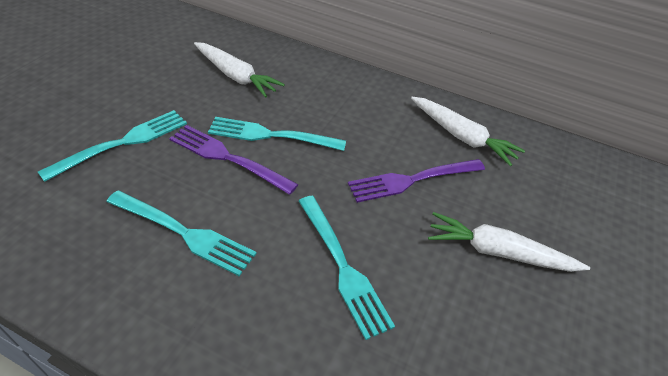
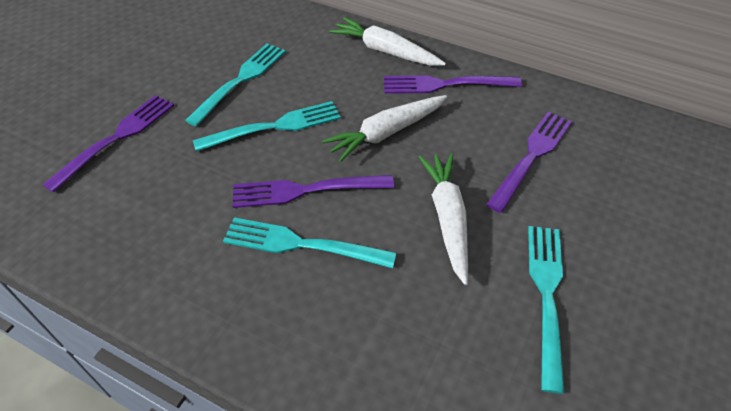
purple fork: 2 -> 4

